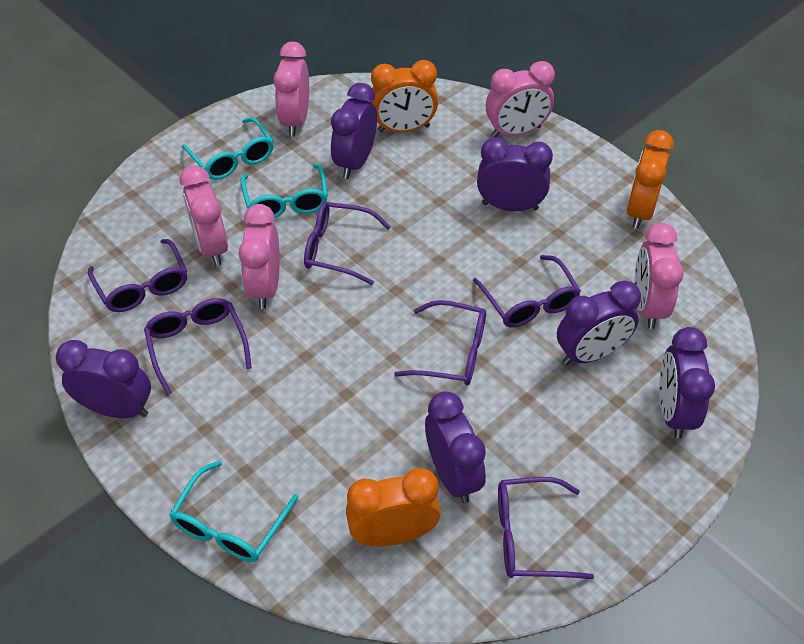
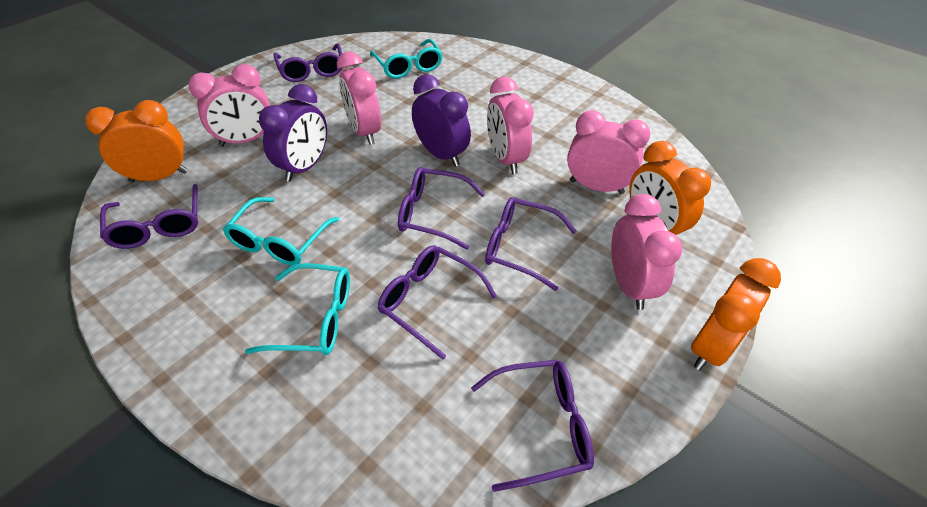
purple clock: 6 -> 2

